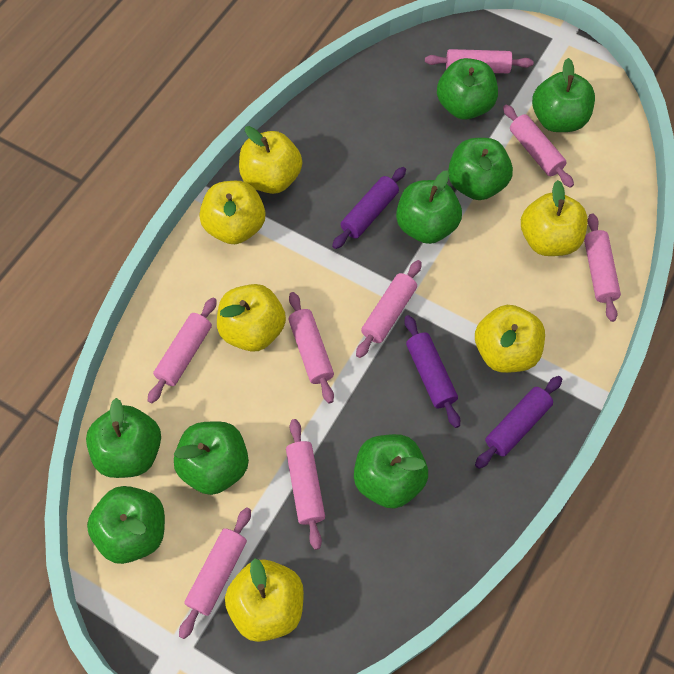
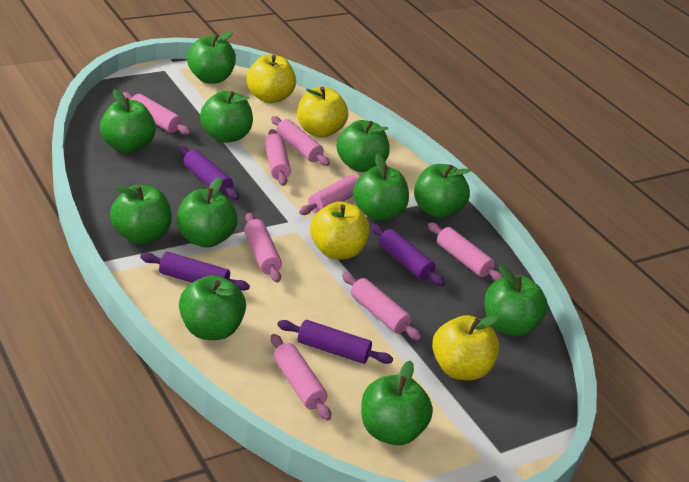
green apple: 8 -> 11
purple rolling pin: 3 -> 4
yellow apple: 6 -> 4

